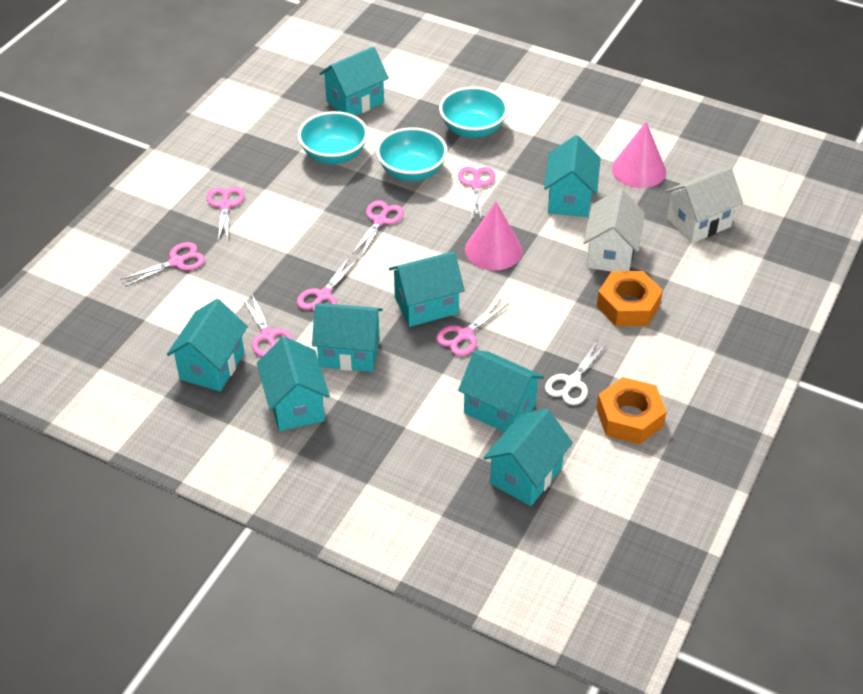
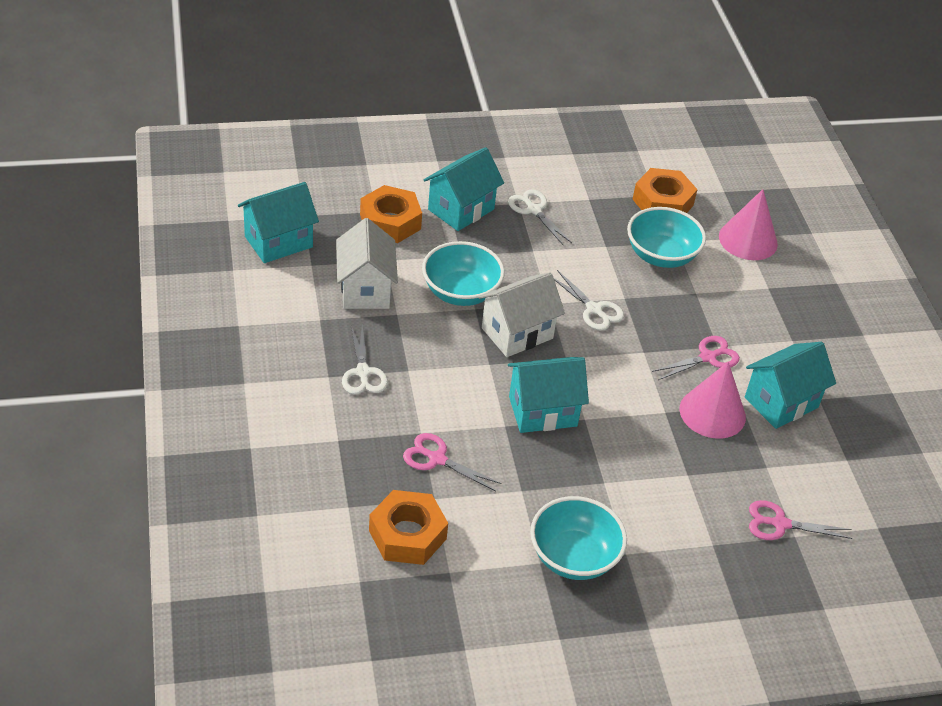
orange nut: 2 -> 3
pink scissors: 7 -> 3
turquoise house: 8 -> 4
white scissors: 1 -> 3

